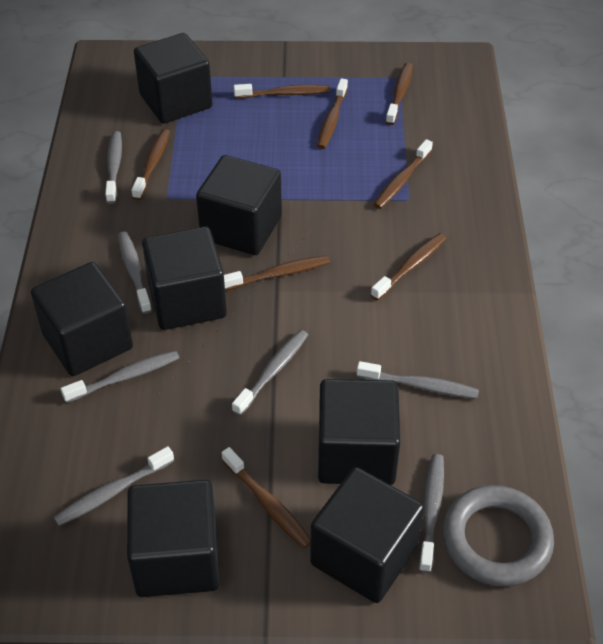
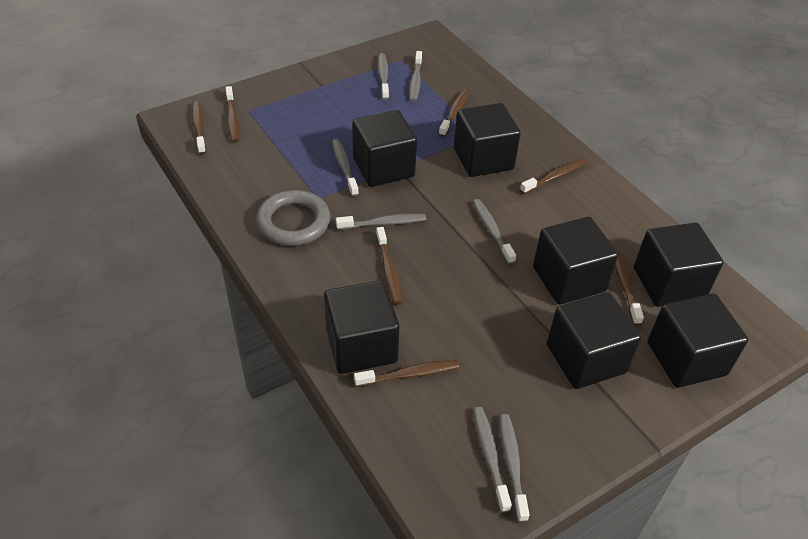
brown toothbrush: 8 -> 7

